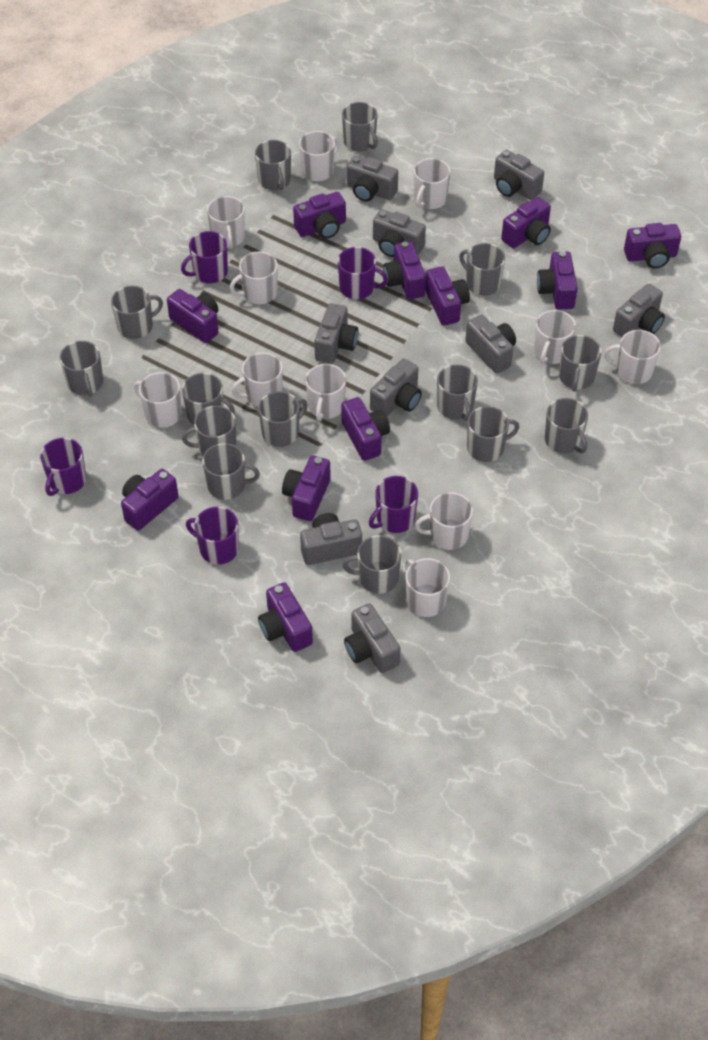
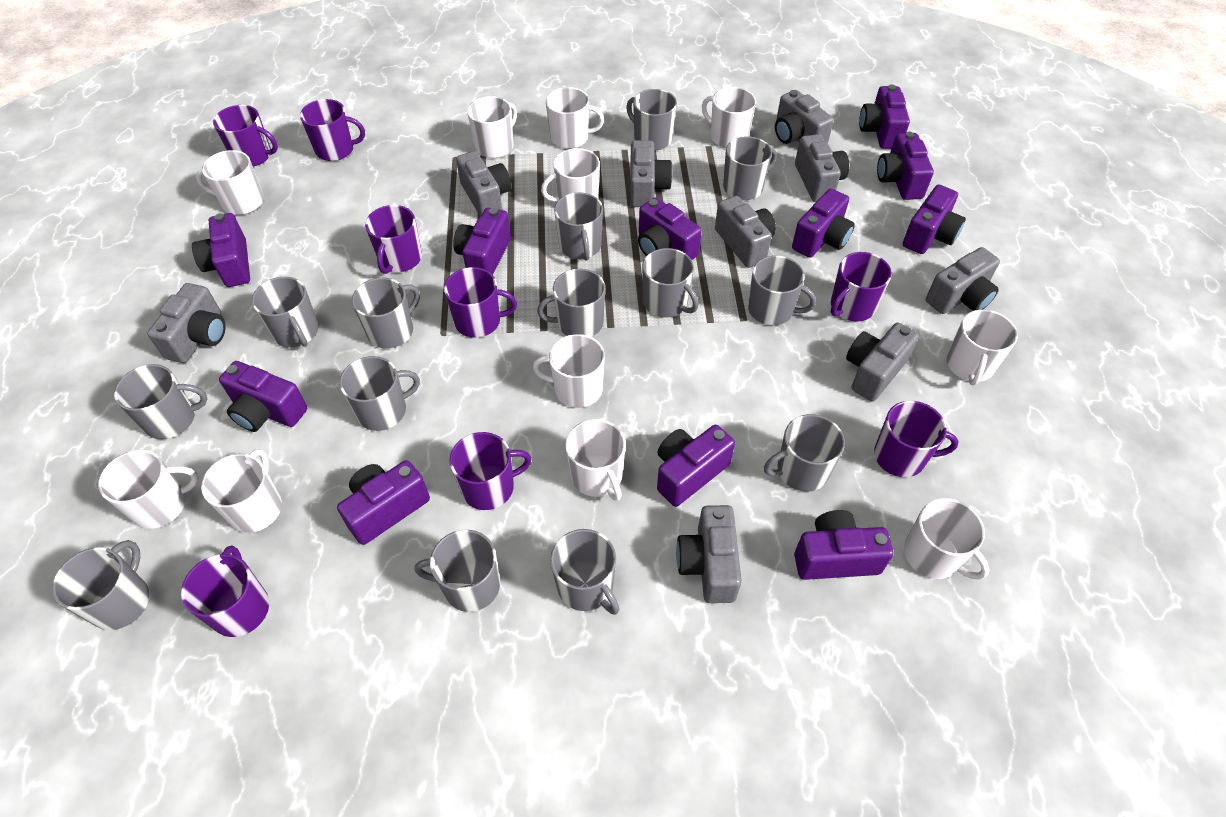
purple mug: 5 -> 8

